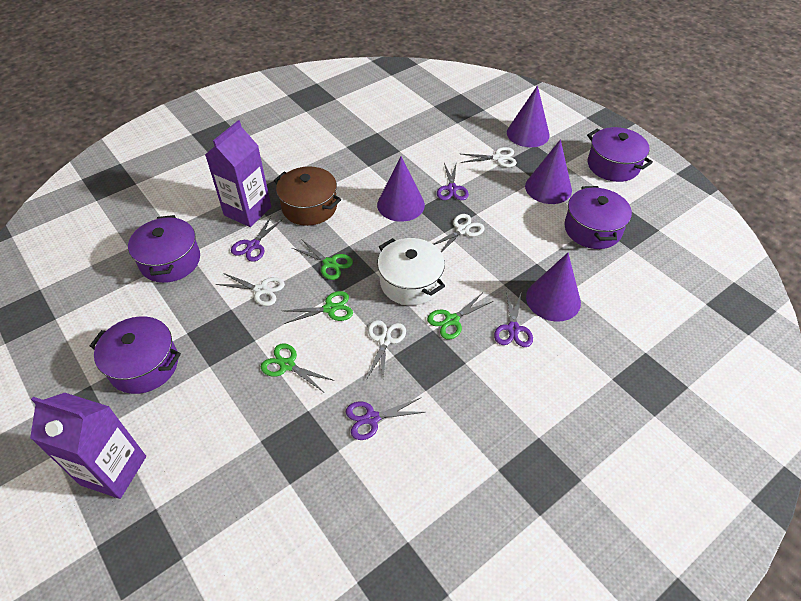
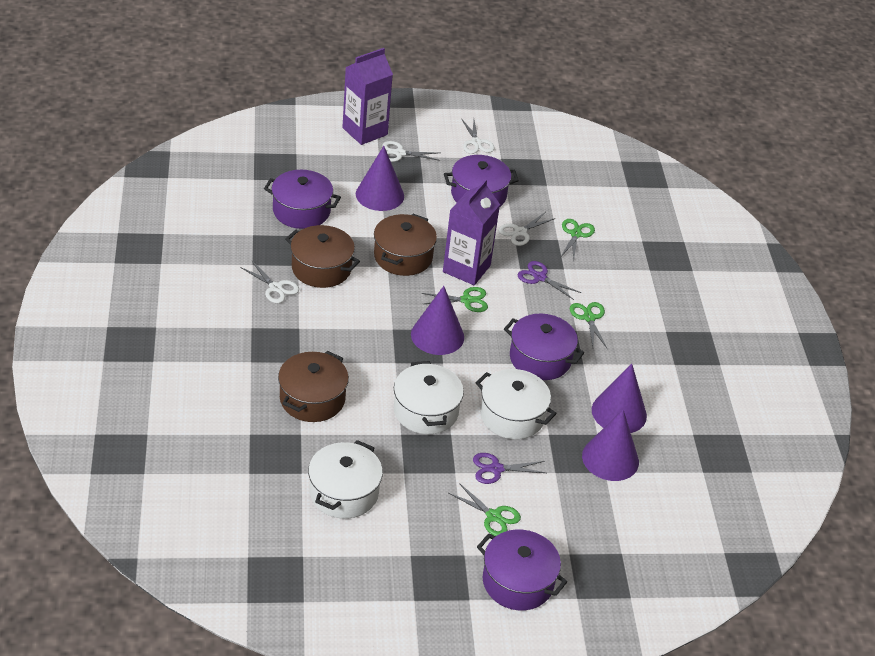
brown pot: 1 -> 3
purple scissors: 4 -> 2
white pot: 1 -> 3

